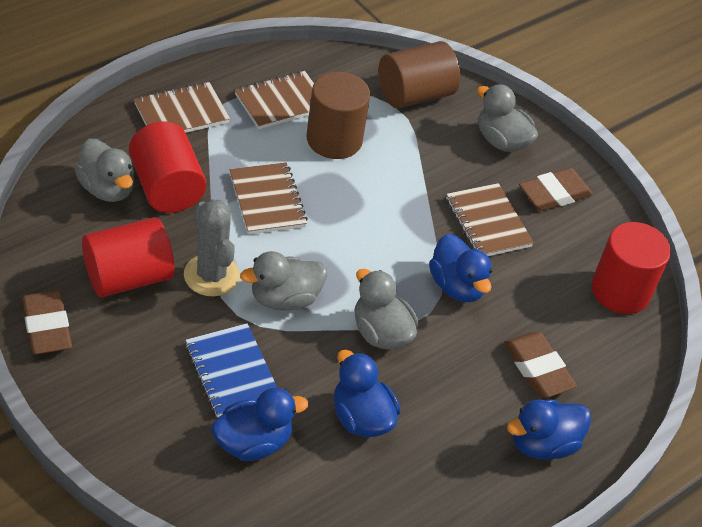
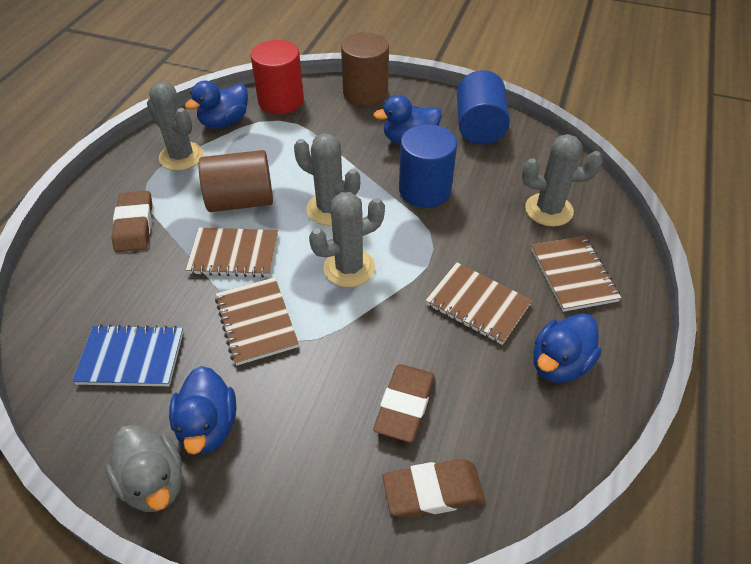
blue cylinder: 0 -> 2
grey cactus: 1 -> 4
grey duck: 4 -> 1
red cylinder: 3 -> 1

